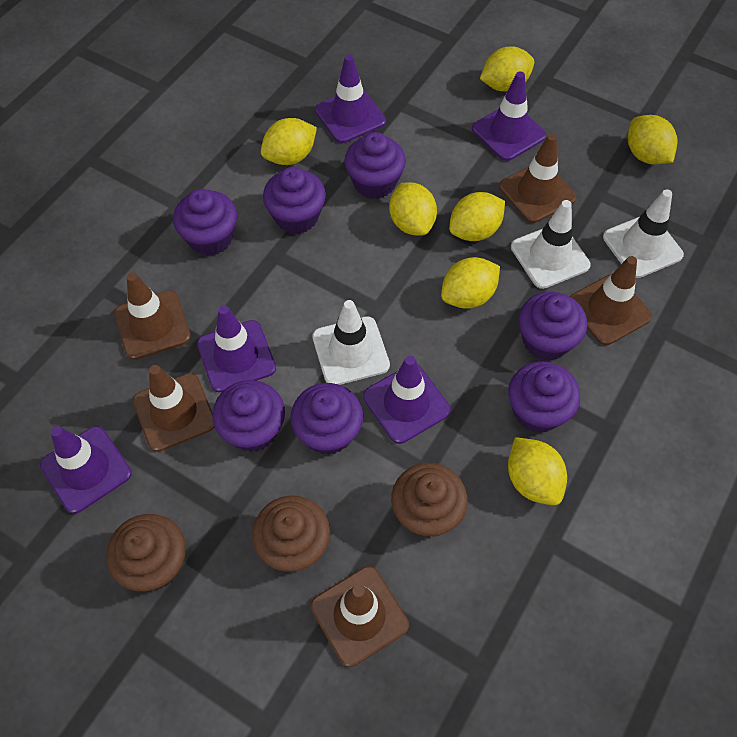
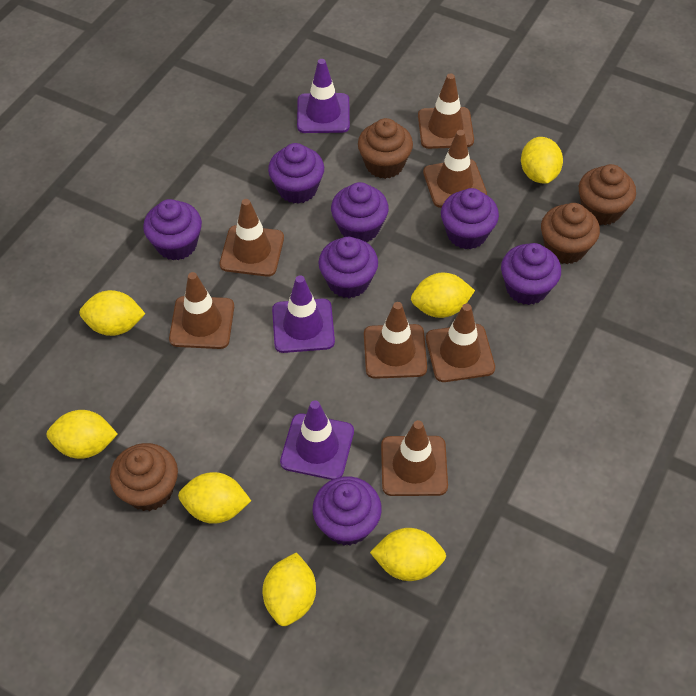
brown cupcake: 3 -> 4
brown traffic cone: 5 -> 7
purple traffic cone: 5 -> 3
white traffic cone: 3 -> 0

